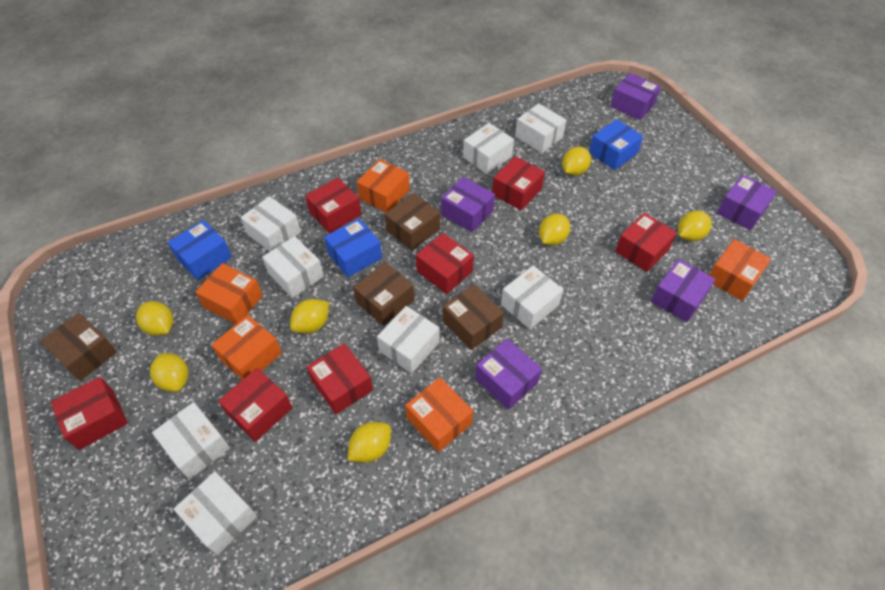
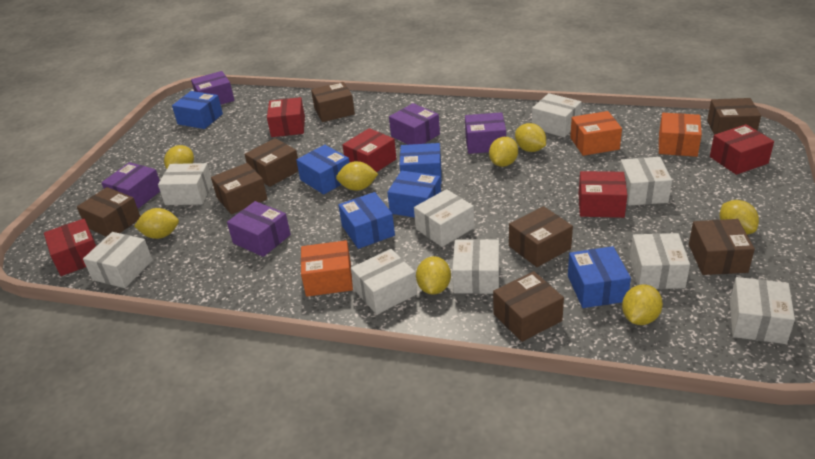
blue box: 3 -> 6
brown box: 4 -> 8
orange box: 5 -> 3
red box: 7 -> 5
white box: 8 -> 9
yellow lemon: 7 -> 8

